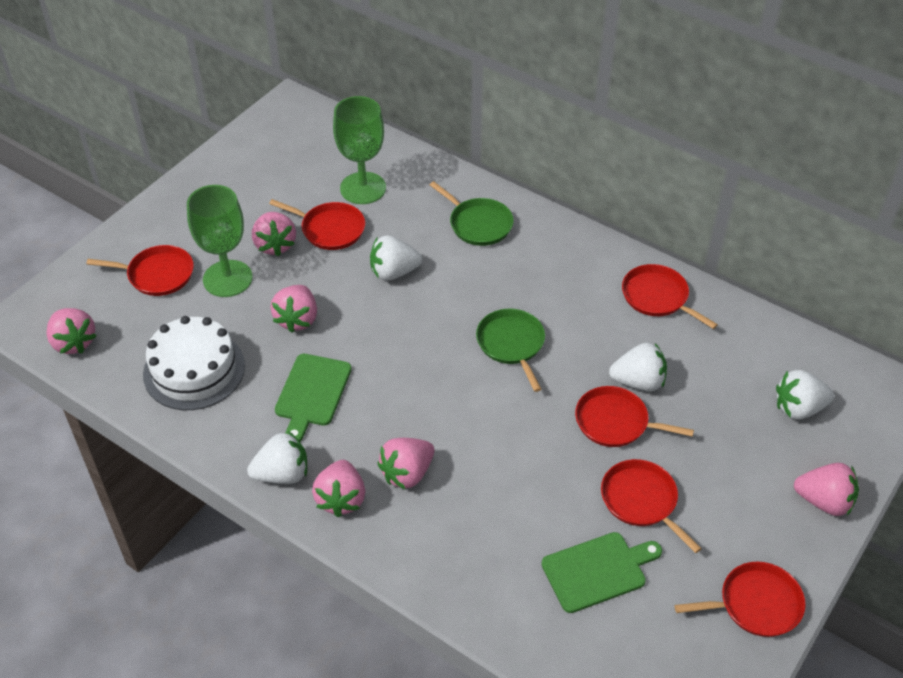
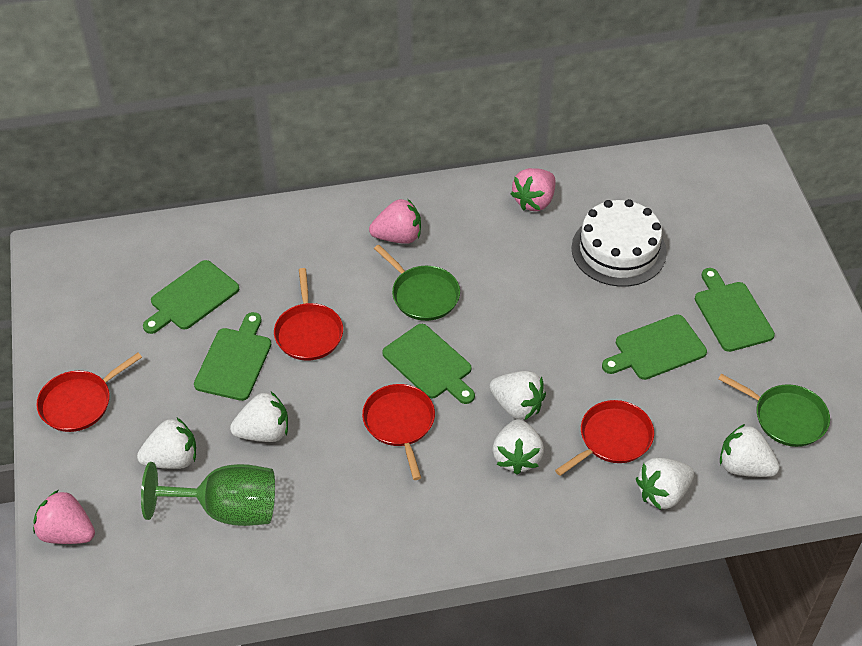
green cutting board: 2 -> 5
green goblet: 2 -> 1
pink strawberry: 6 -> 3
red pan: 6 -> 4
white strawberry: 4 -> 6

